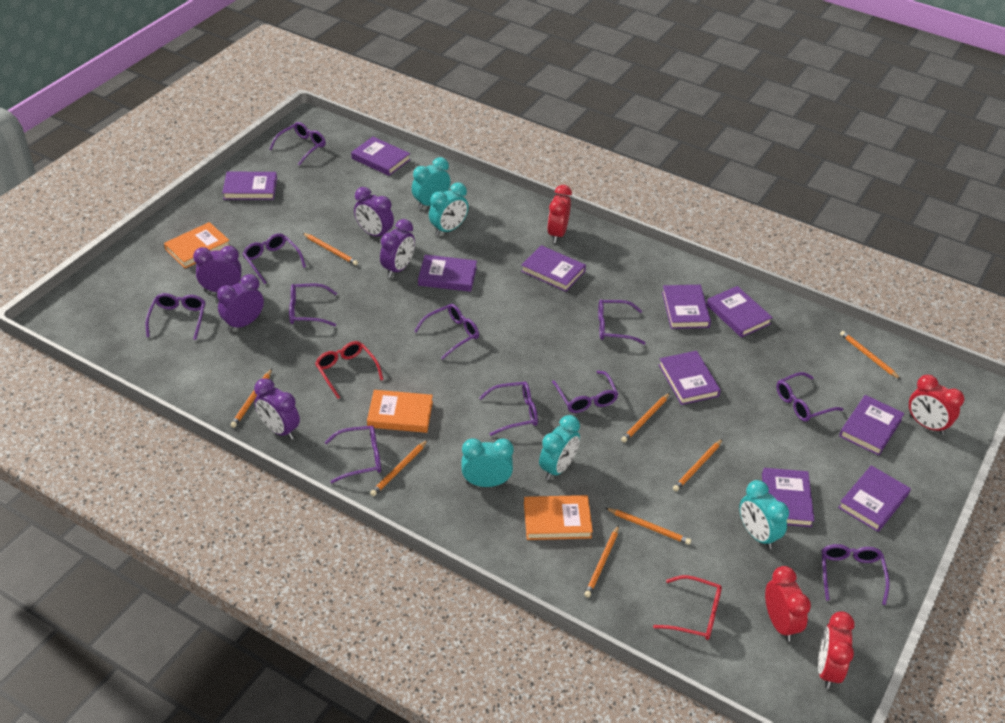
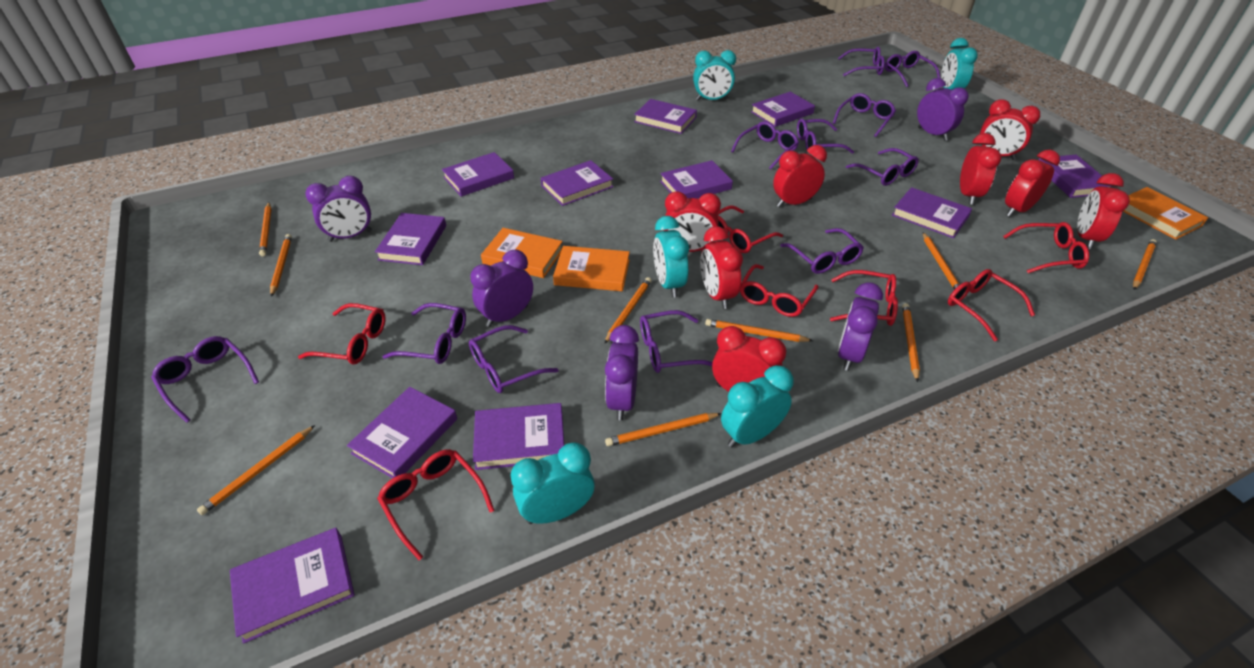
orange pencil: 8 -> 9
purple book: 10 -> 11
red clock: 4 -> 8
red glasses: 2 -> 7

